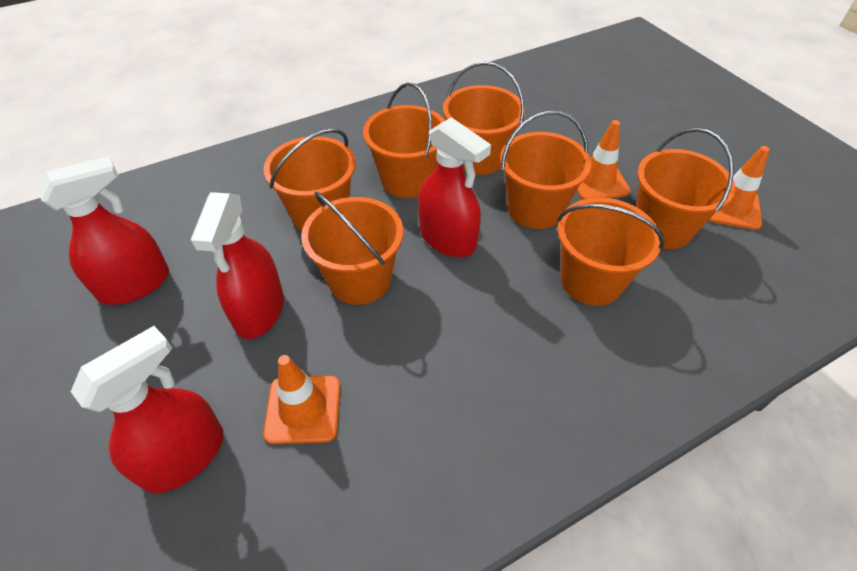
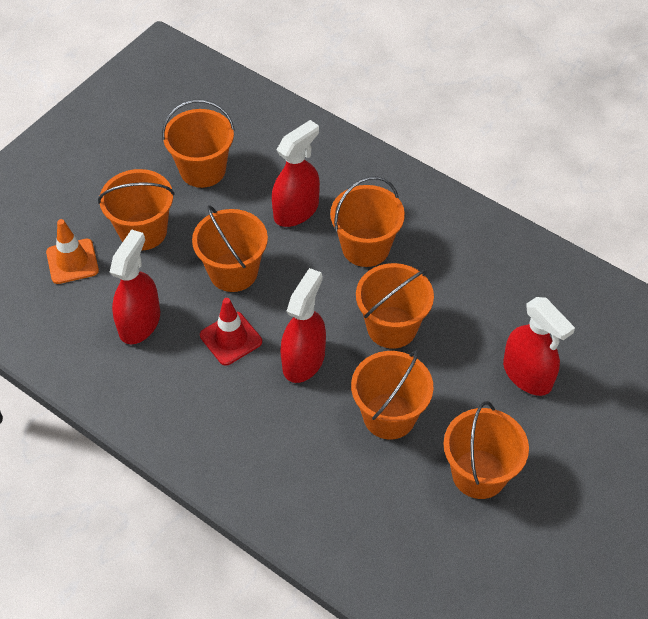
orange traffic cone: 3 -> 1
red traffic cone: 0 -> 1

